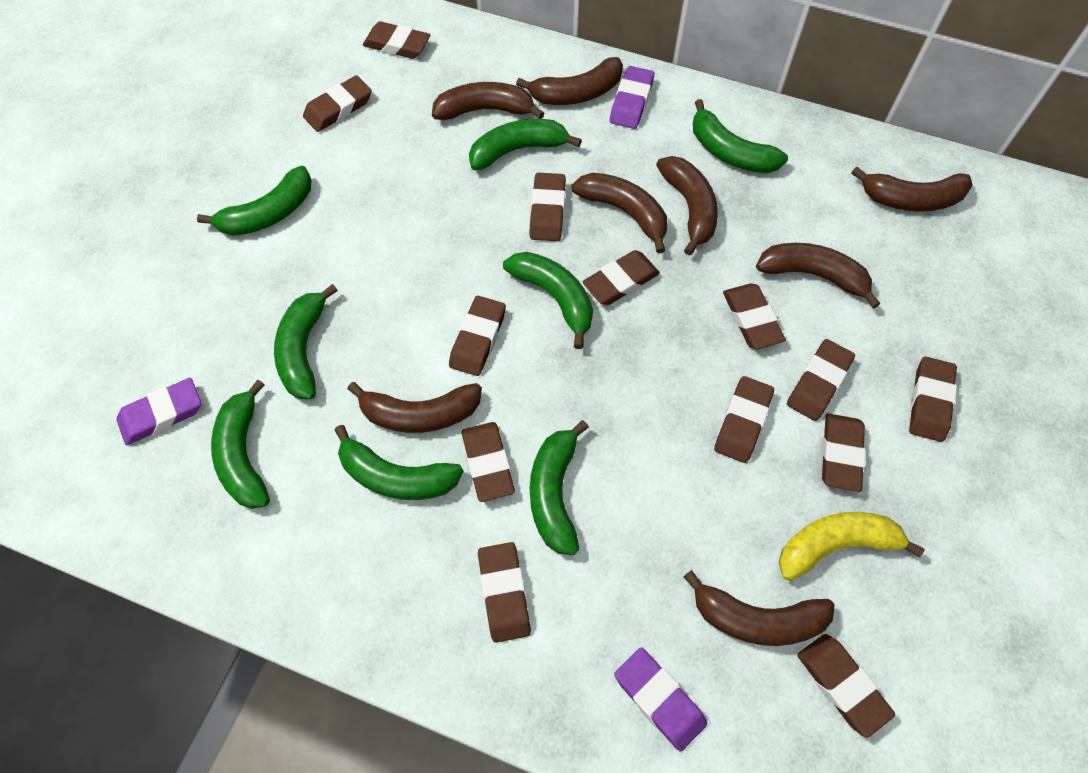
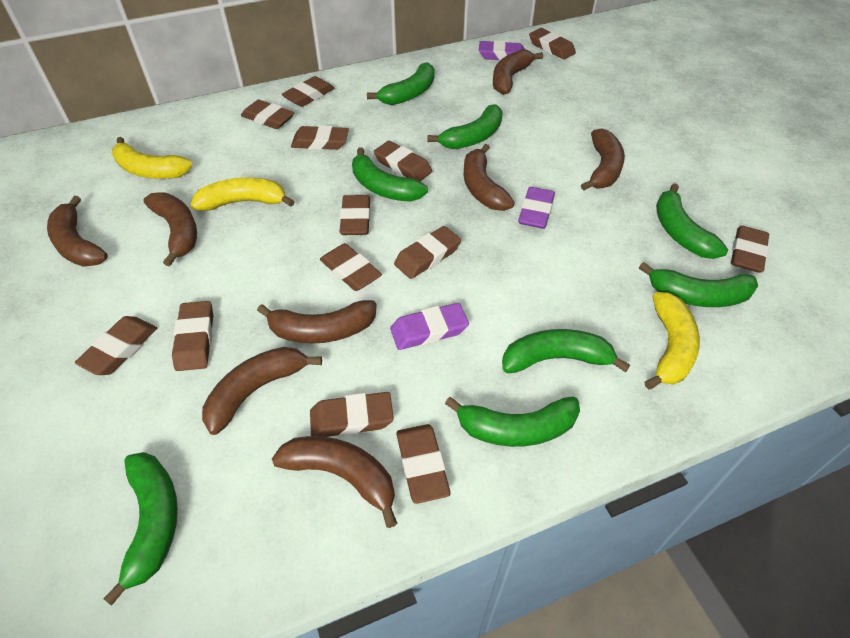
yellow banana: 1 -> 3

